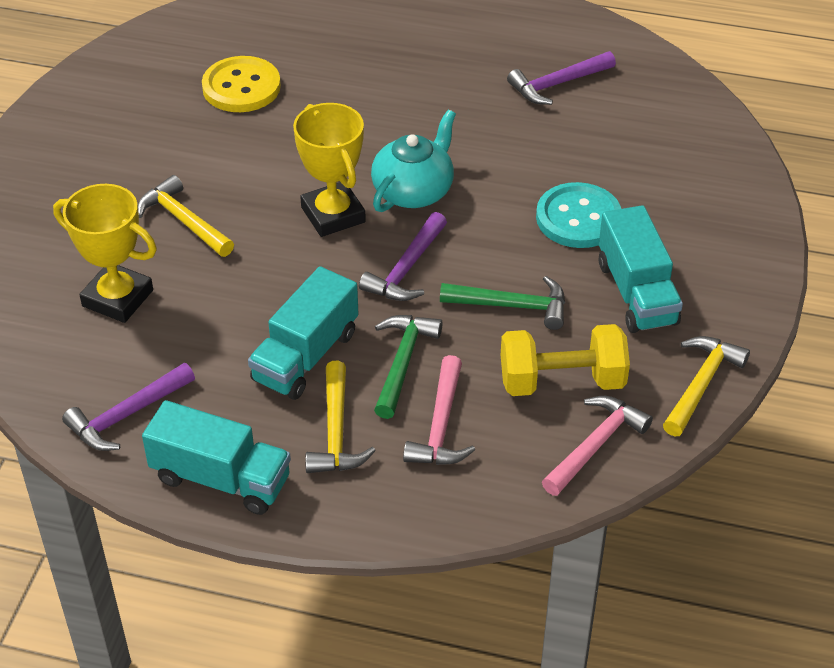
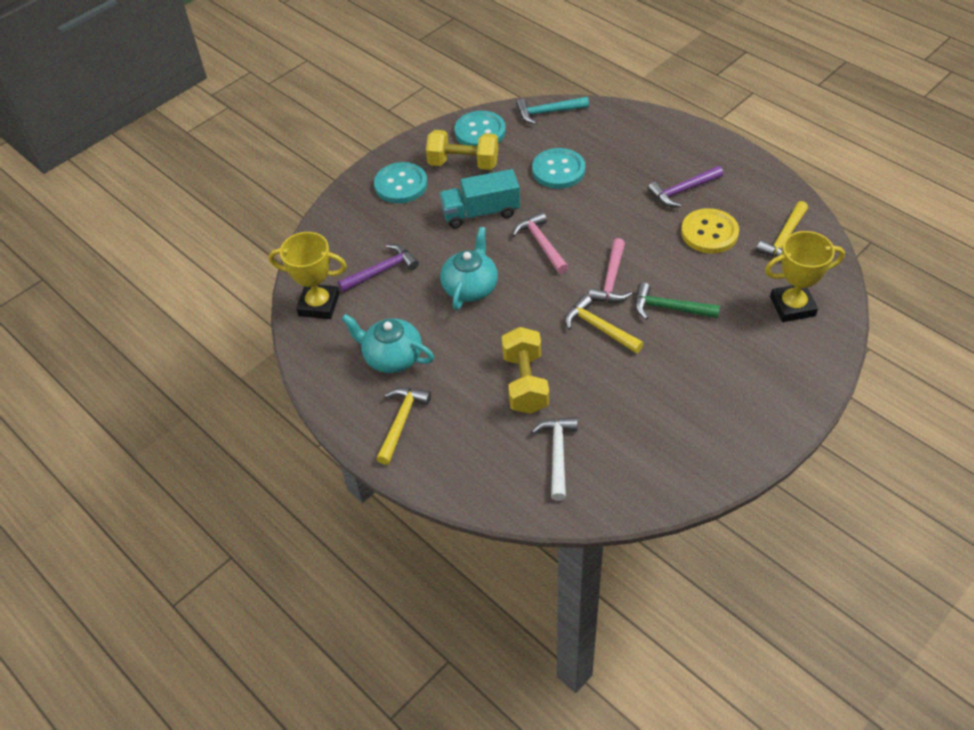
green hammer: 2 -> 1
purple hammer: 3 -> 2
turquoise button: 1 -> 3
turquoise hammer: 0 -> 1
turquoise teapot: 1 -> 2
turquoise truck: 3 -> 1
white hammer: 0 -> 1
yellow dumbbell: 1 -> 2

